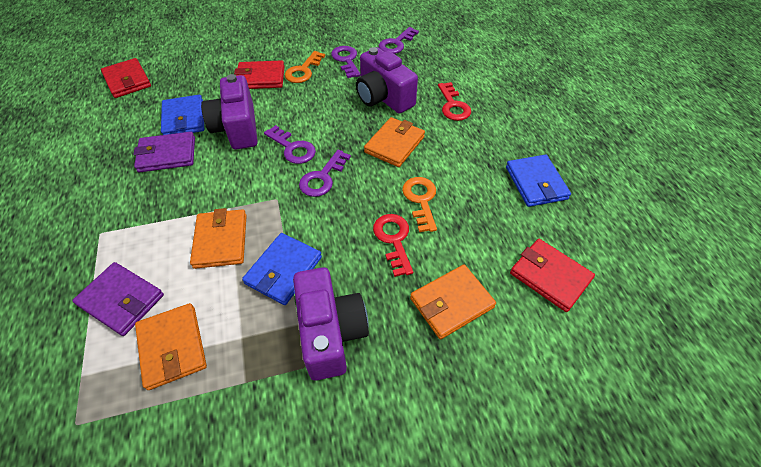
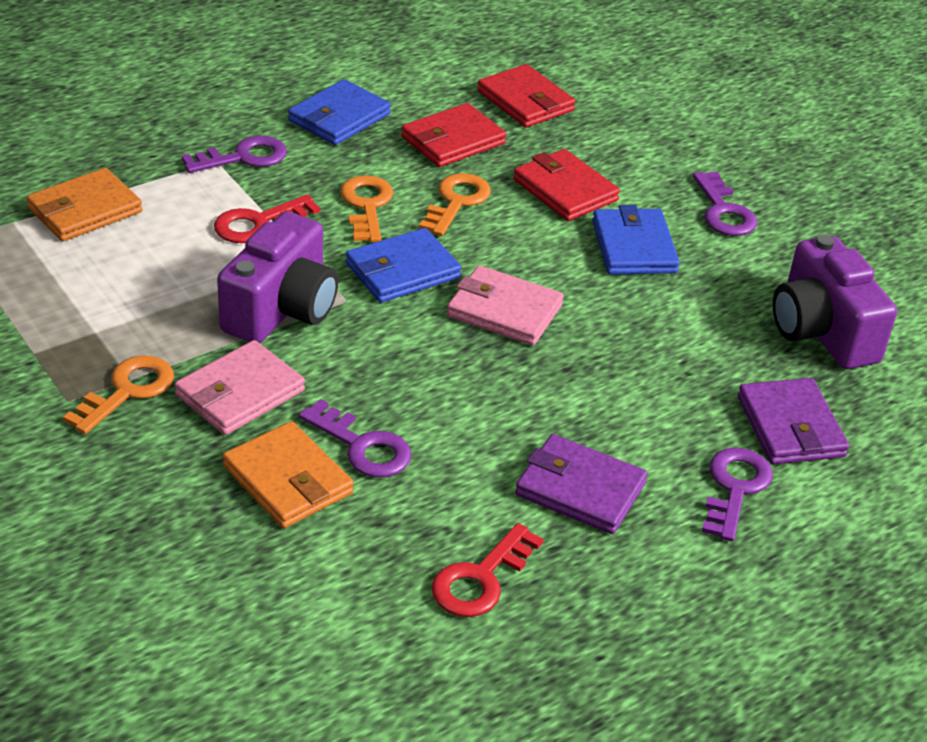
orange key: 2 -> 3
orange wallet: 4 -> 2
pink wallet: 0 -> 2
purple camera: 3 -> 2

